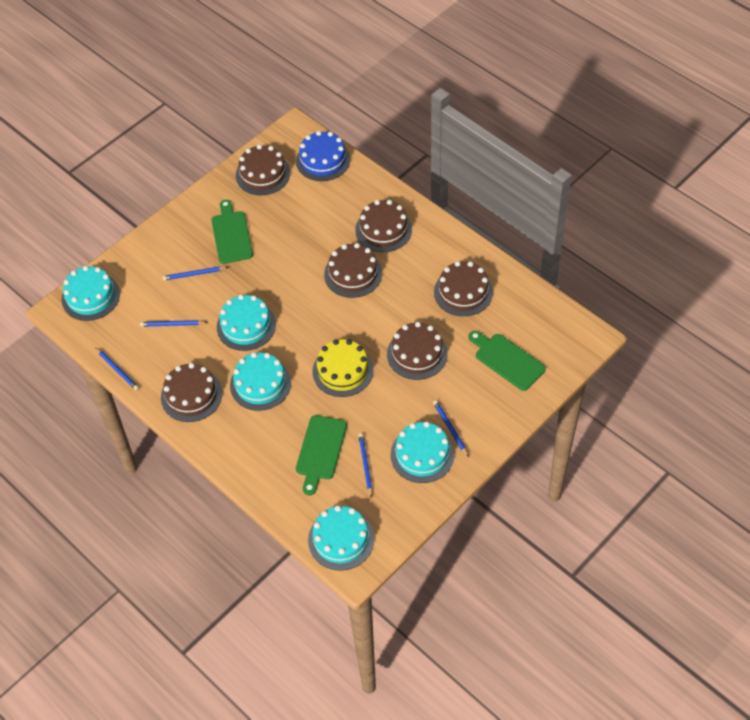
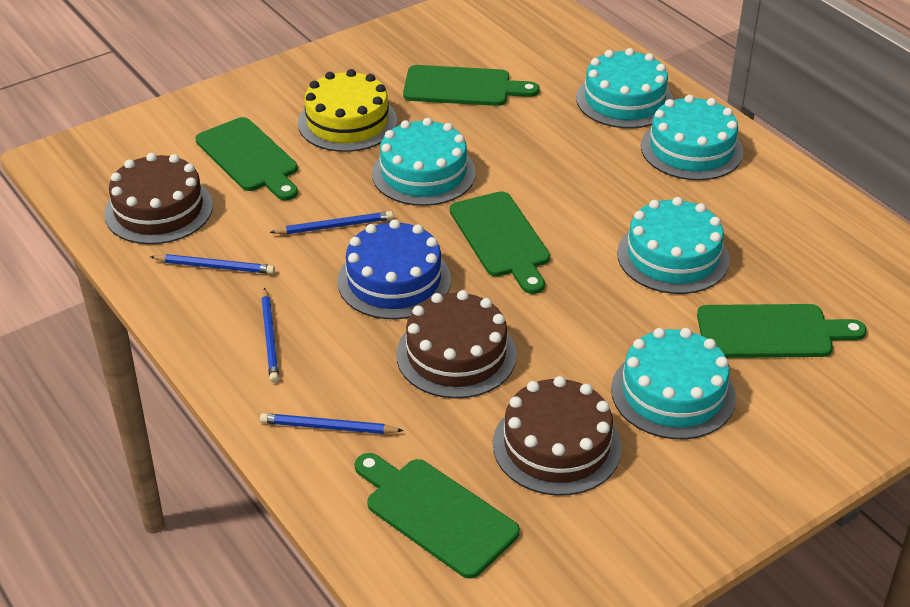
blue pencil: 5 -> 4
brown cake: 6 -> 3
green cutting board: 3 -> 5

